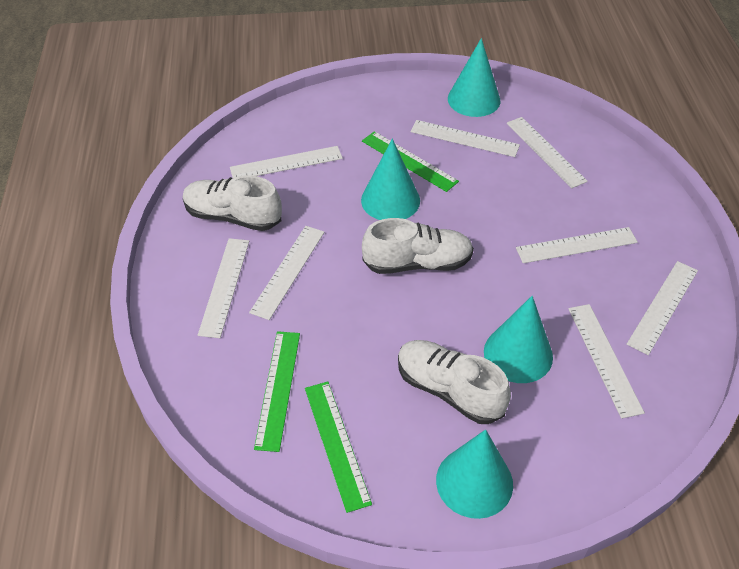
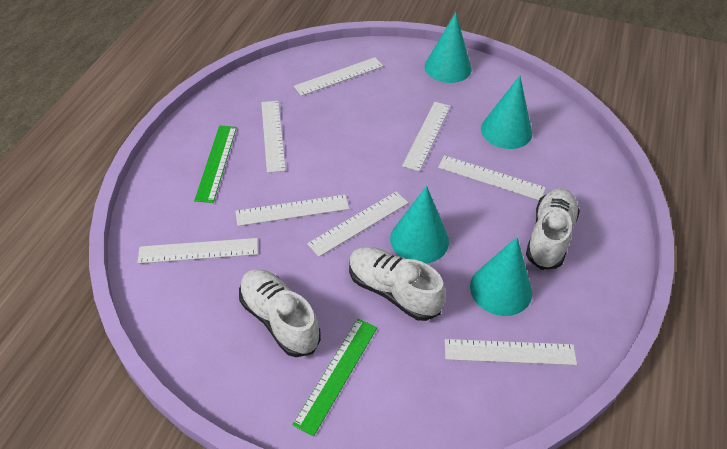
green ruler: 3 -> 2

